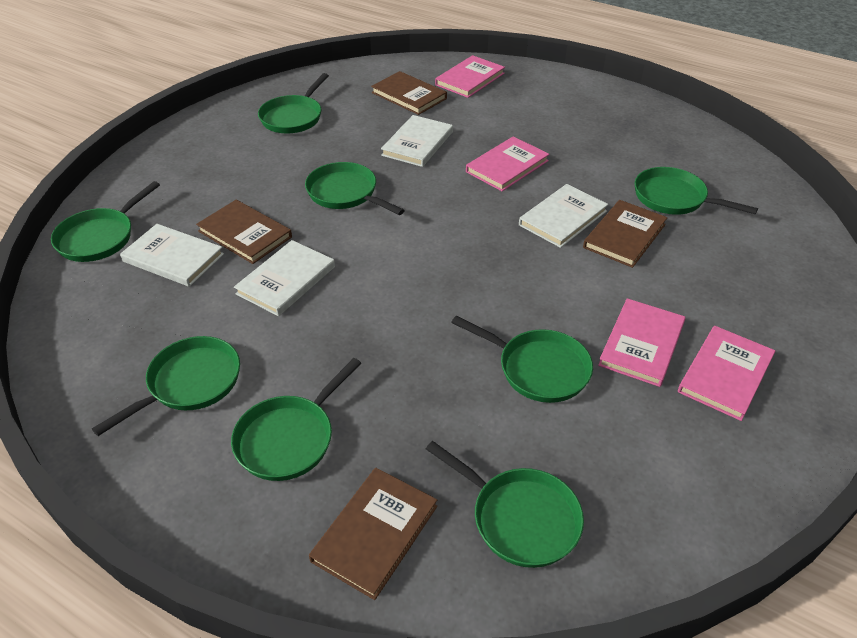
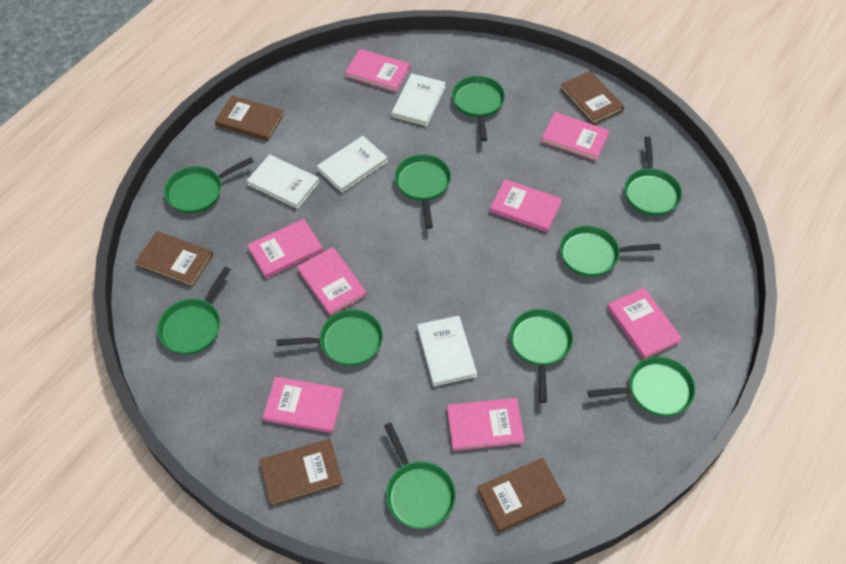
brown book: 4 -> 5
green pan: 8 -> 10
pink book: 4 -> 8

